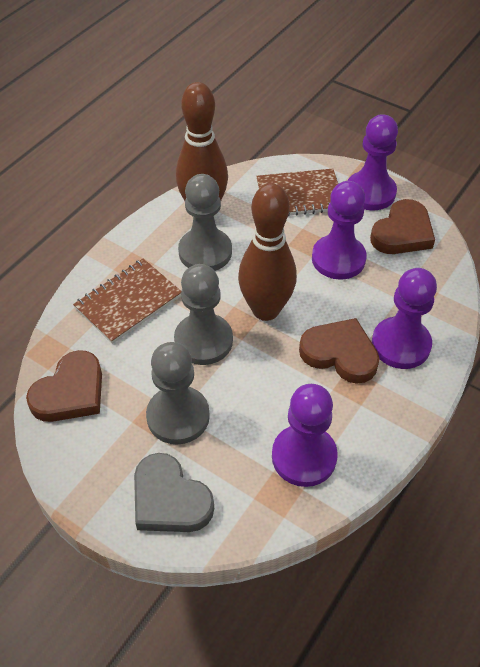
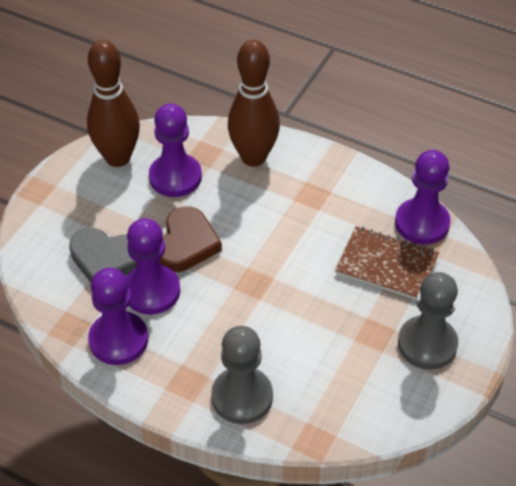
brown heart: 3 -> 1
brown notebook: 2 -> 1
grey pawn: 3 -> 2

